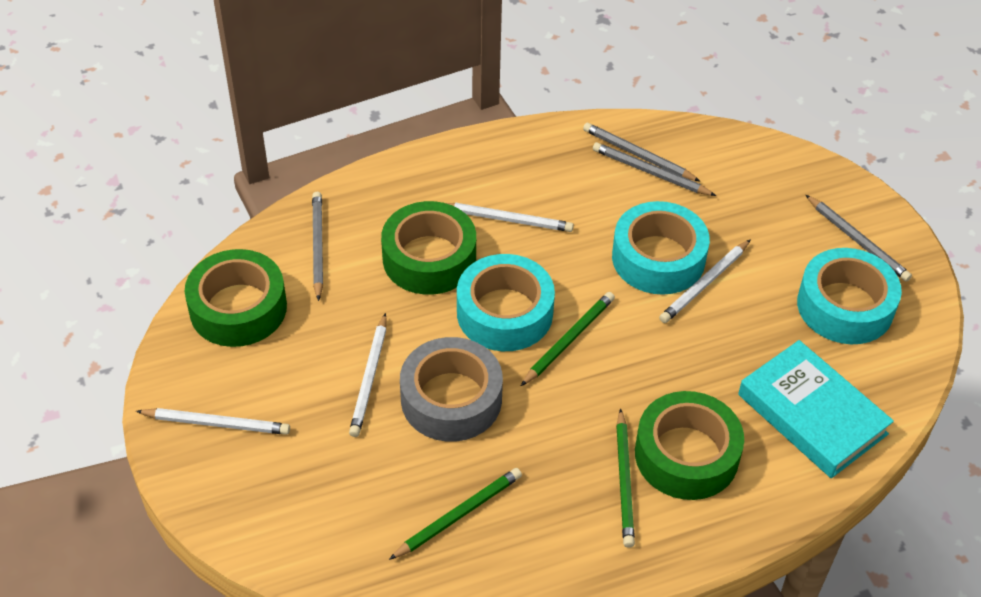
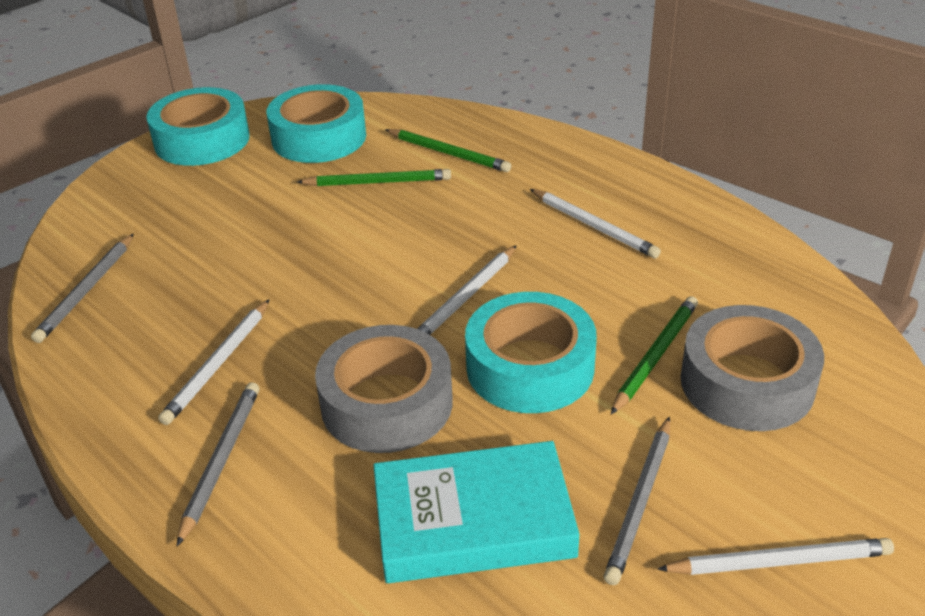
green tape: 3 -> 0
grey pencil: 4 -> 3
grey tape: 1 -> 2

